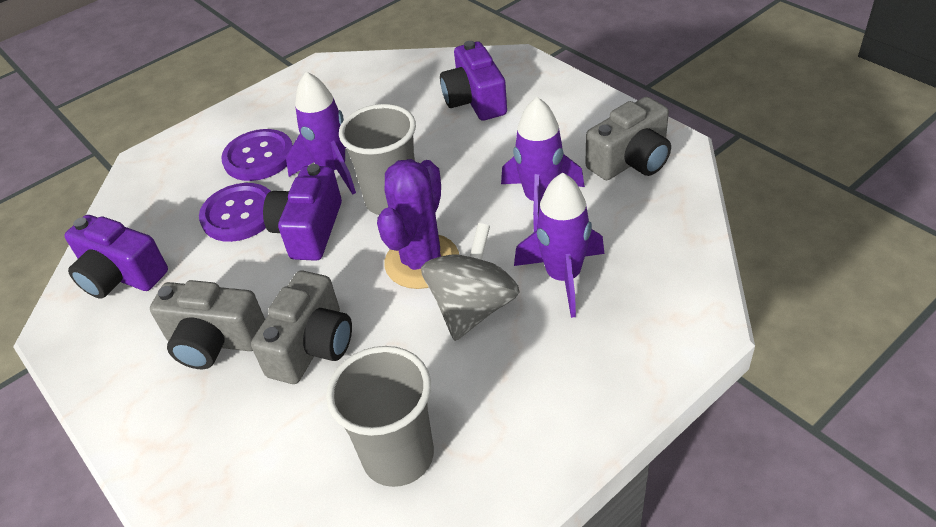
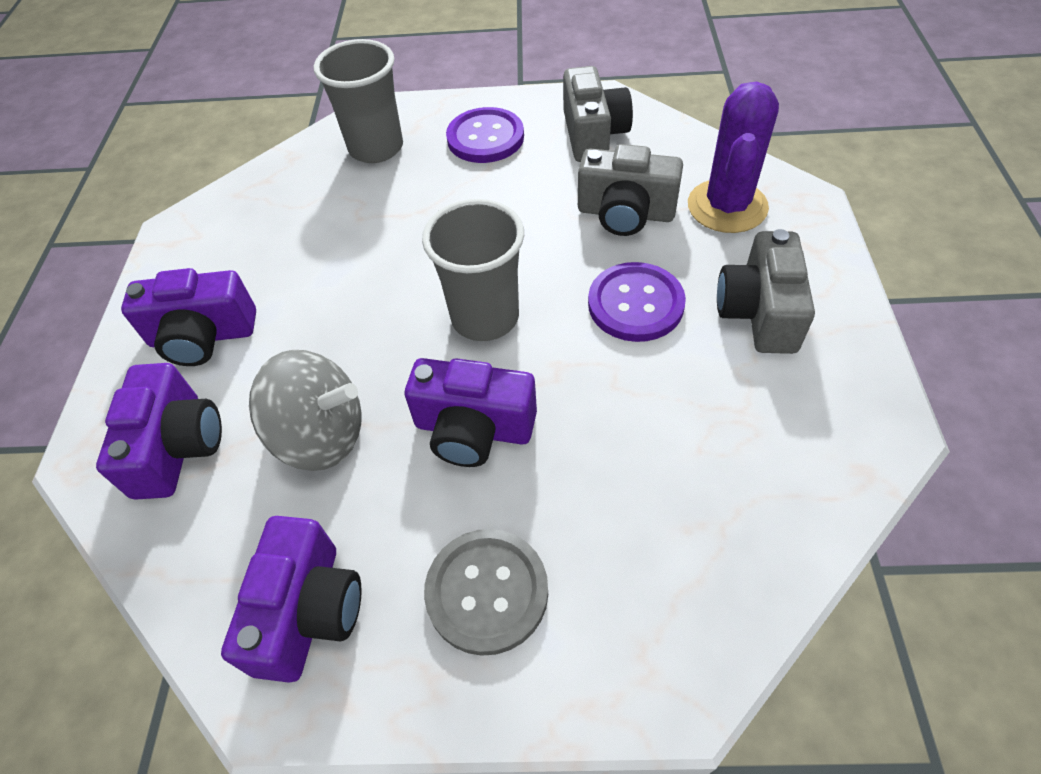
grey button: 0 -> 1
purple camera: 3 -> 4
purple rocket: 3 -> 0

